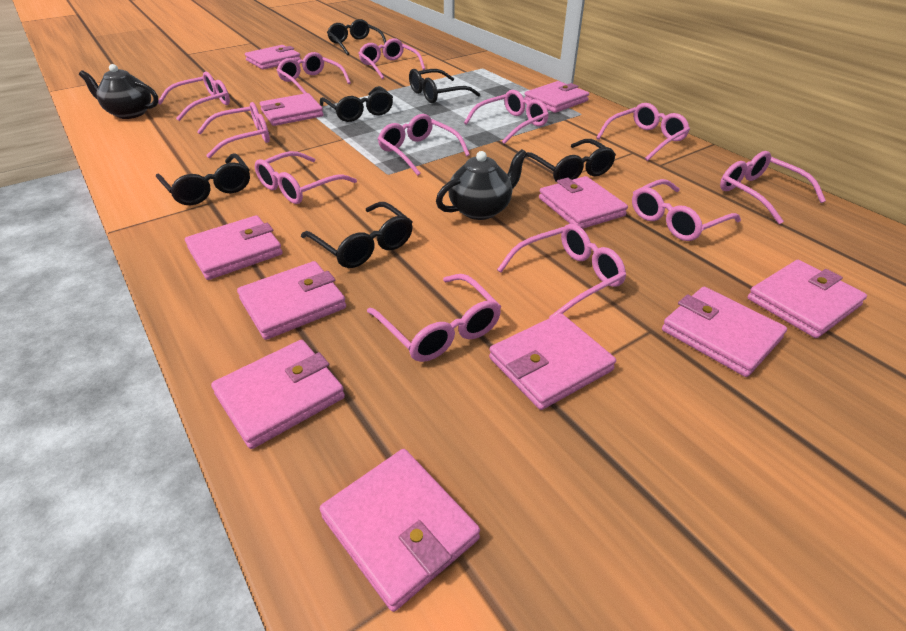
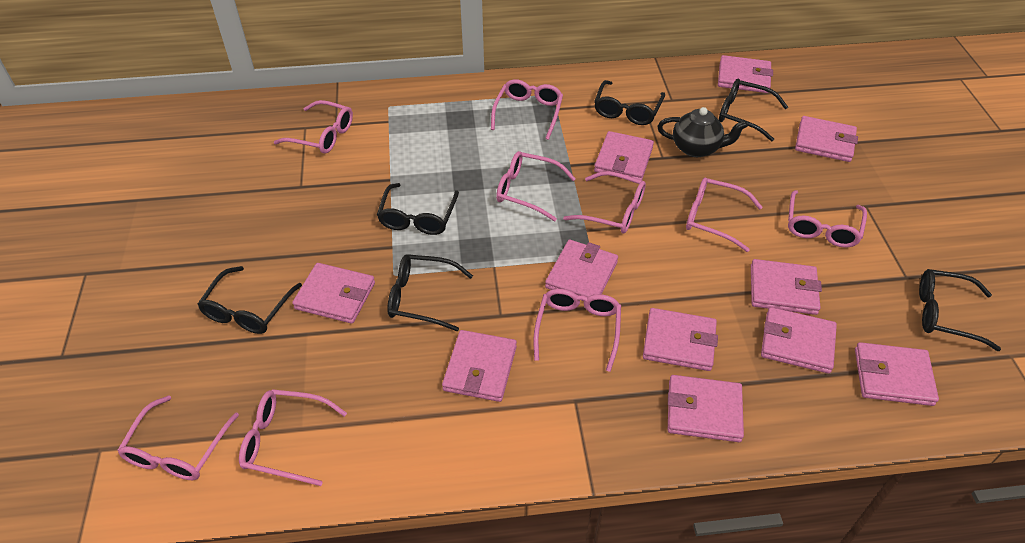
black teapot: 2 -> 1
pink glasses: 12 -> 9

